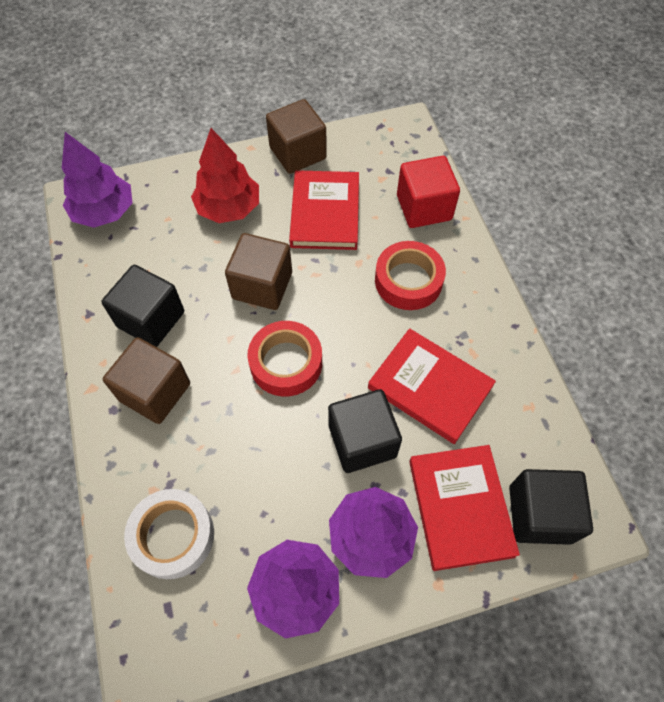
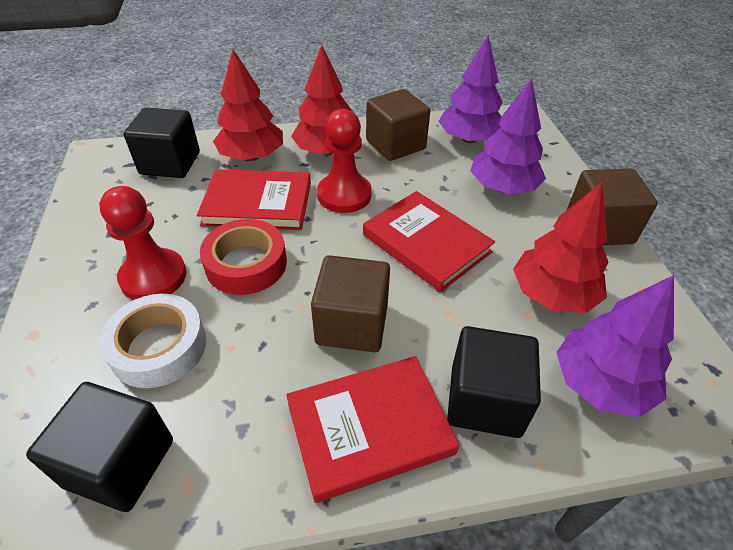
red cube: 1 -> 0
red pawn: 0 -> 2
red tape: 2 -> 1
red tree: 1 -> 3

